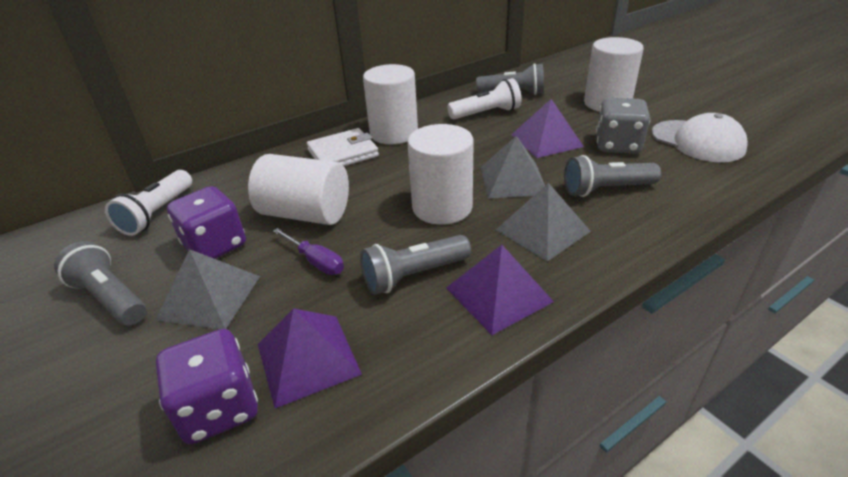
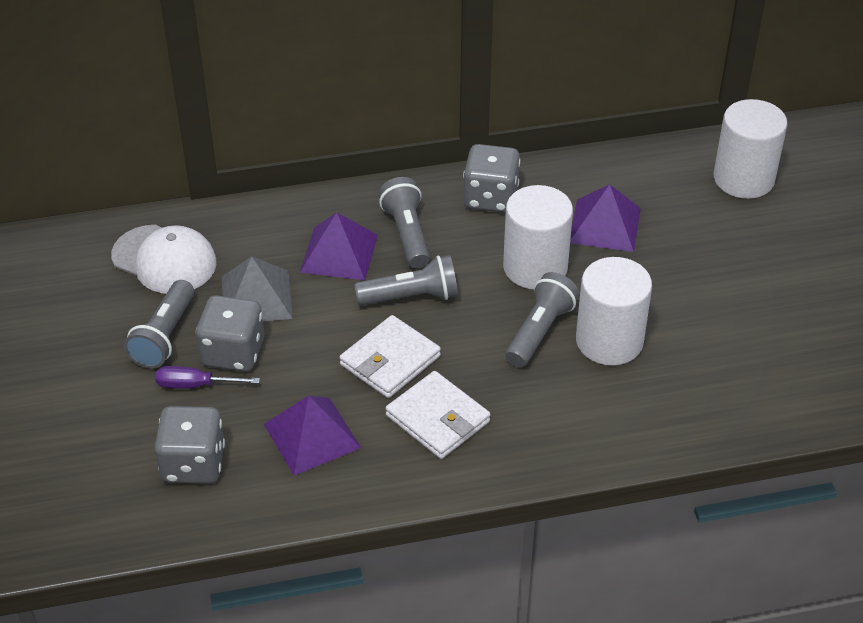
grey dice: 1 -> 3
grey pyramid: 3 -> 1
purple dice: 2 -> 0
white cylinder: 4 -> 3
white flashlight: 2 -> 0
white wallet: 1 -> 2

